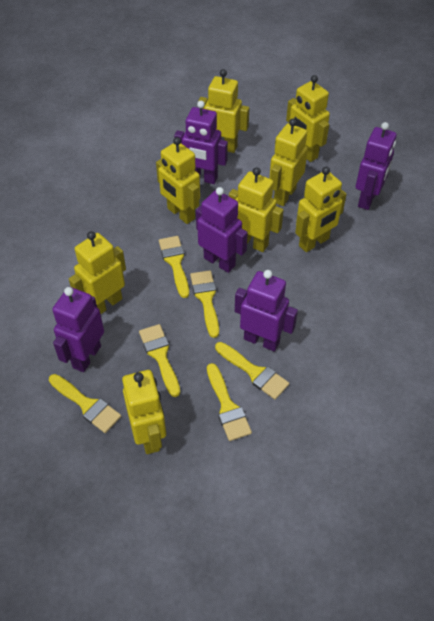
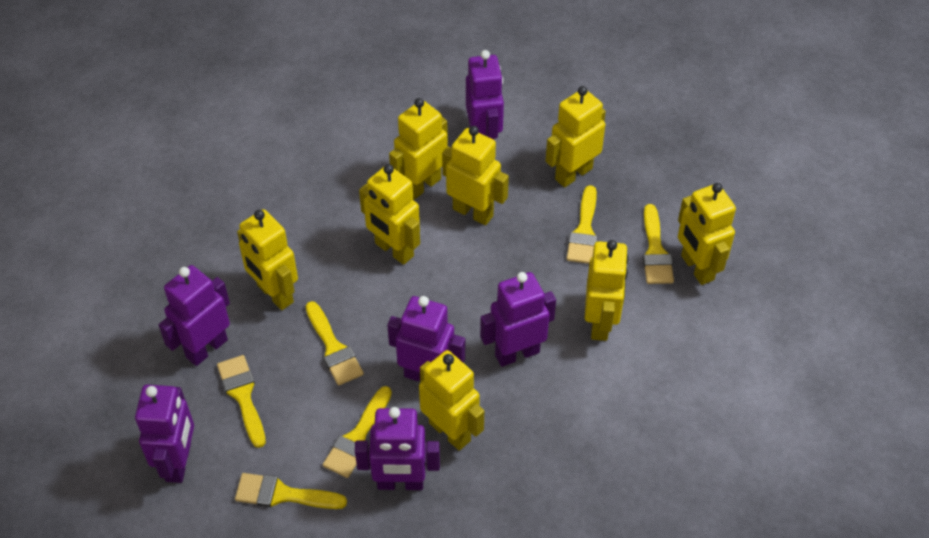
purple robot: 5 -> 6

